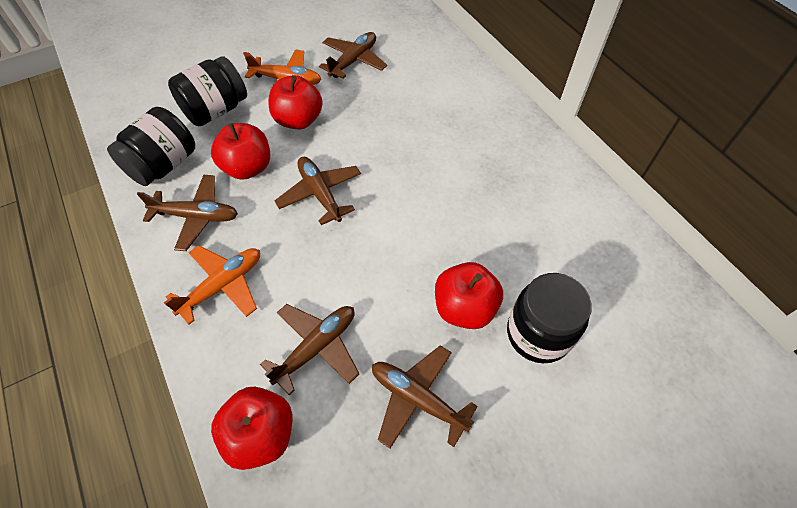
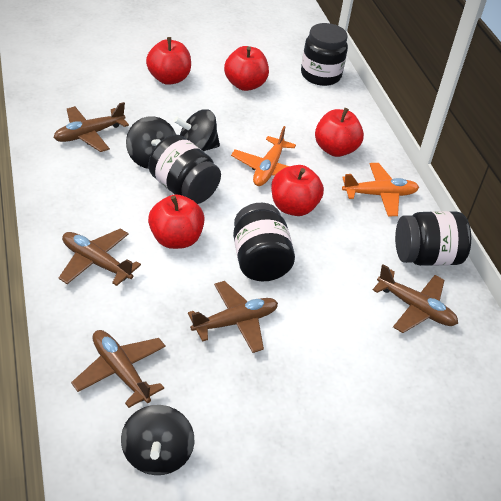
black jar: 3 -> 4
black spinning top: 0 -> 3
red apple: 4 -> 5

